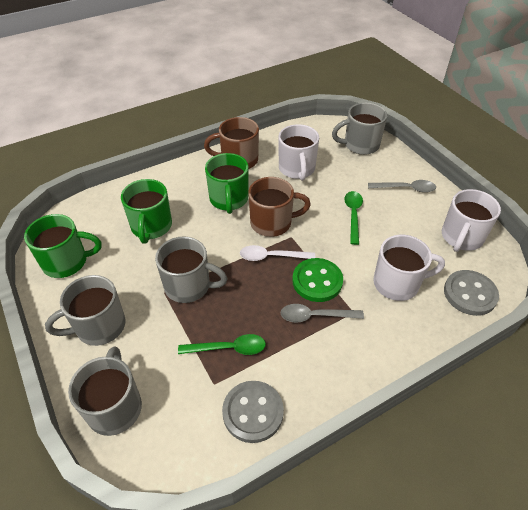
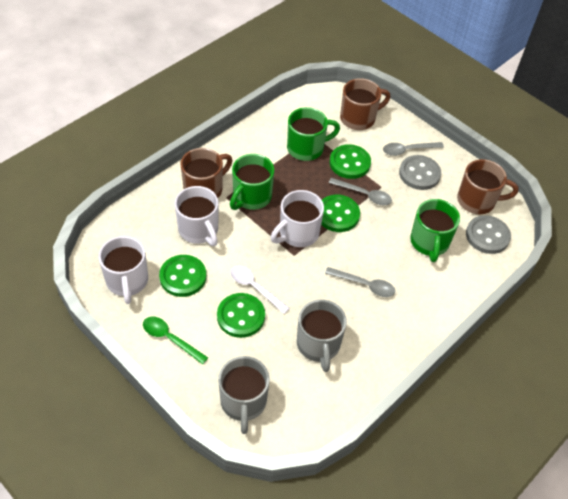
brown mug: 2 -> 3
green button: 1 -> 4
green spoon: 2 -> 1
grey mug: 4 -> 2
grey spoon: 2 -> 3

